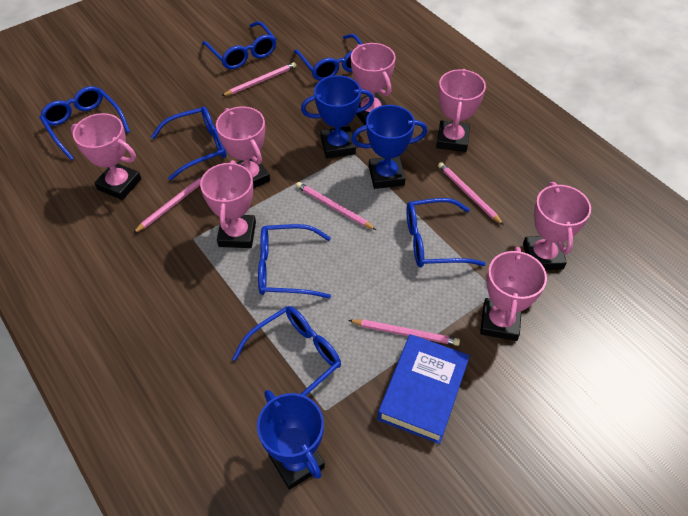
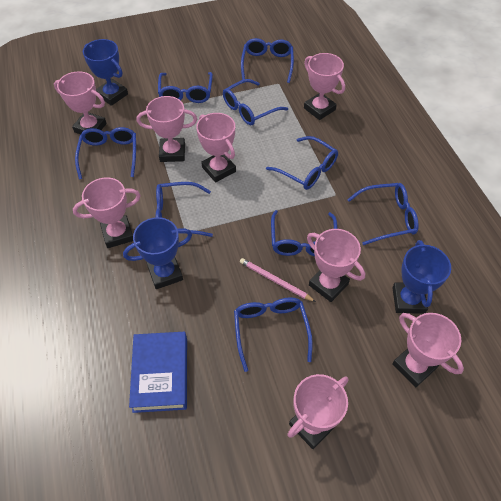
blue glasses: 7 -> 9
pink pencil: 5 -> 1
pink trophy: 7 -> 8

